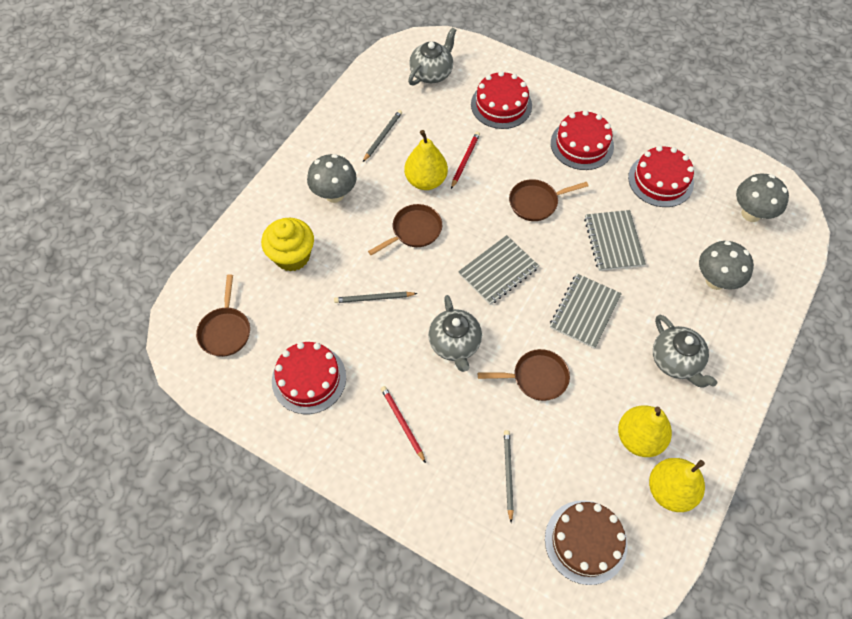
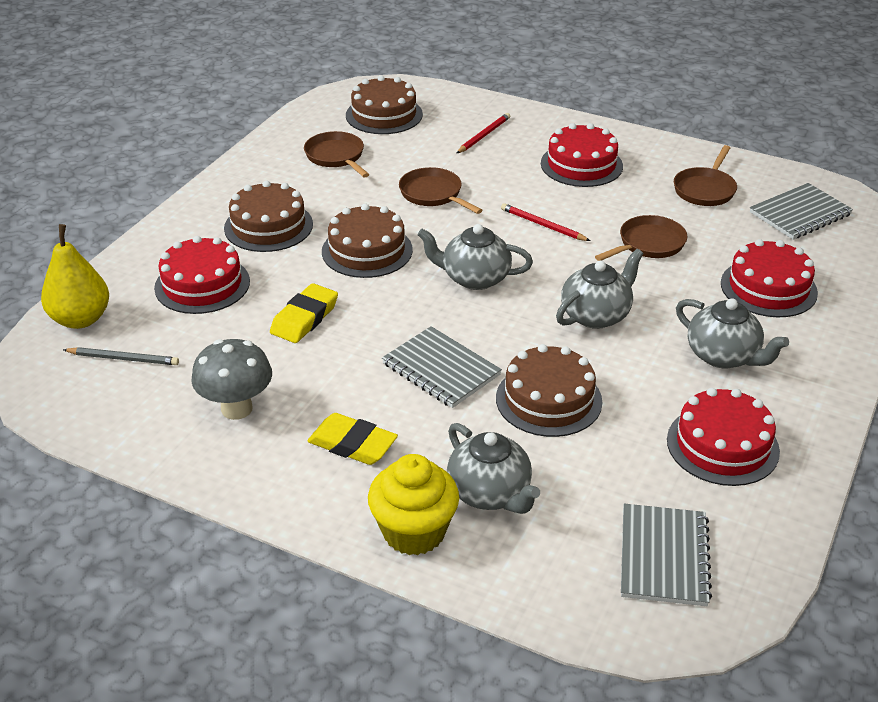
brown cake: 1 -> 4
grey mushroom: 3 -> 1
grey pencil: 3 -> 1
grey teapot: 3 -> 4
yellow eraser: 0 -> 2
yellow pear: 3 -> 1

